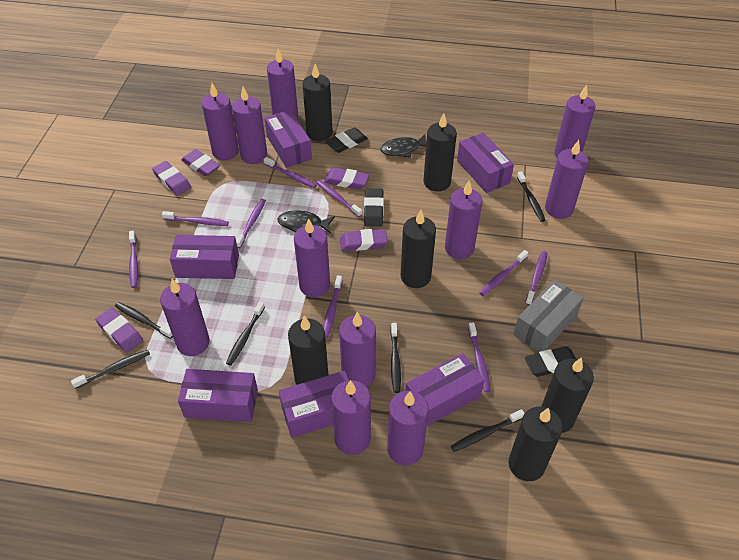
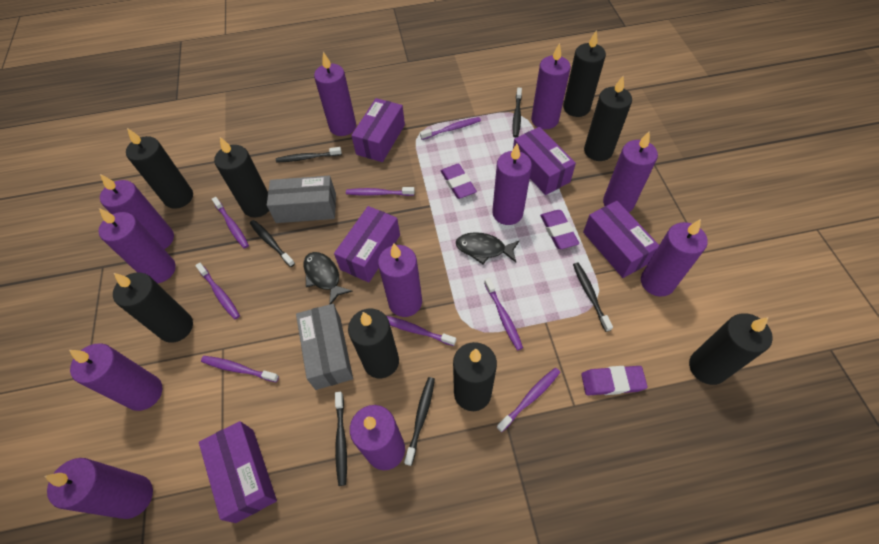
black candle: 6 -> 8
black eraser: 3 -> 0
grey box: 1 -> 2
purple box: 6 -> 5
purple eraser: 5 -> 3
purple toothbrush: 9 -> 8

